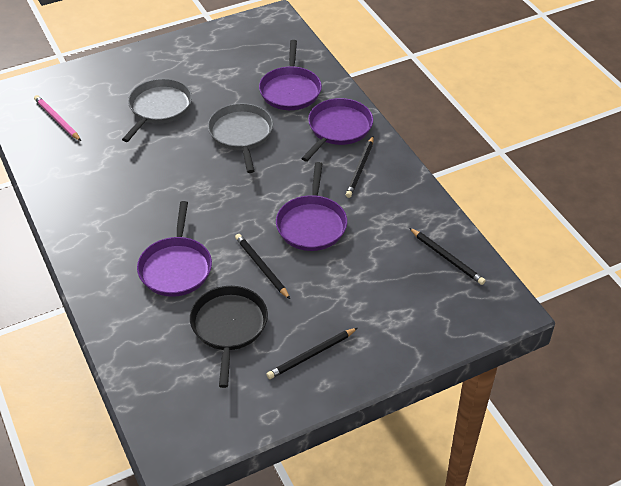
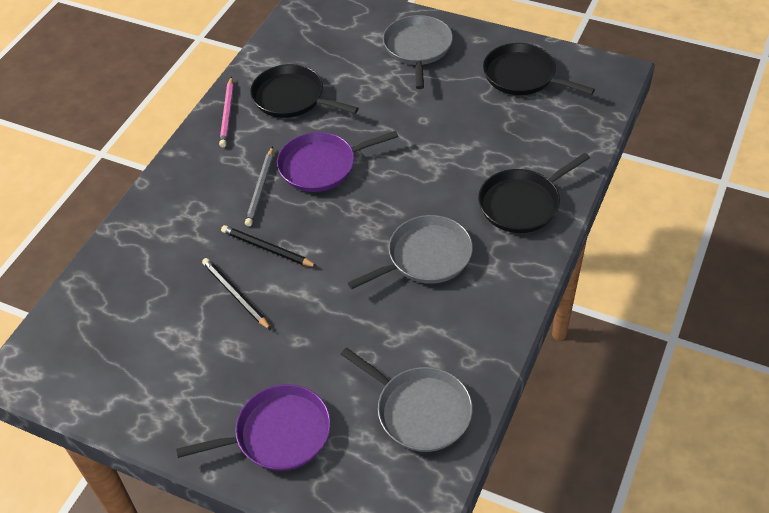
black pan: 1 -> 3
black pencil: 4 -> 2
grey pan: 2 -> 3
grey pencil: 0 -> 1
purple pan: 4 -> 2

